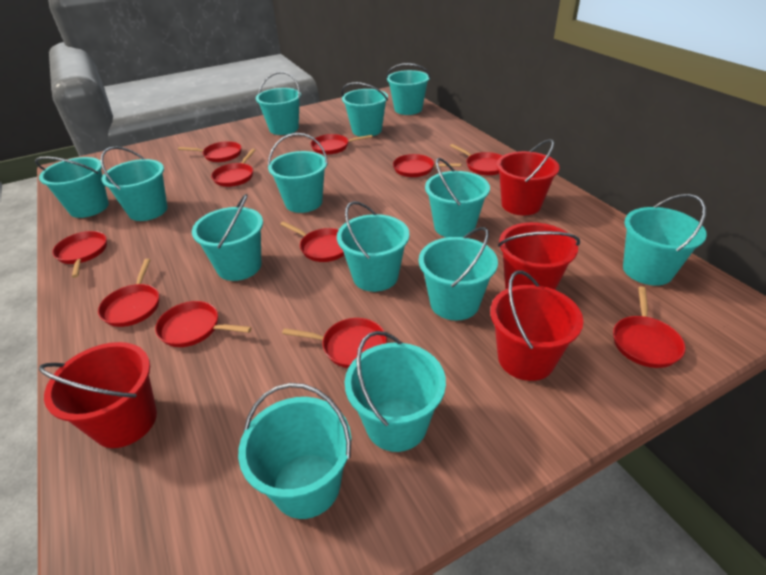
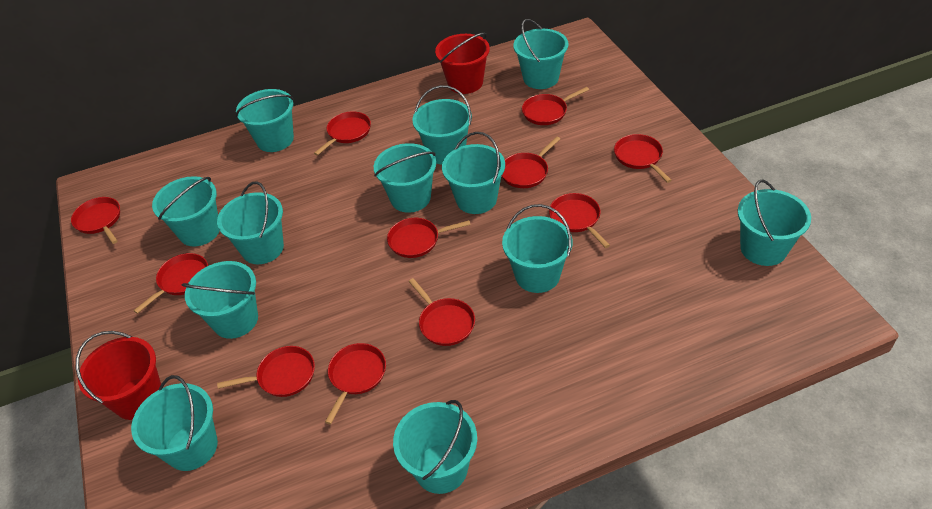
red bucket: 4 -> 2
turquoise bucket: 13 -> 12

